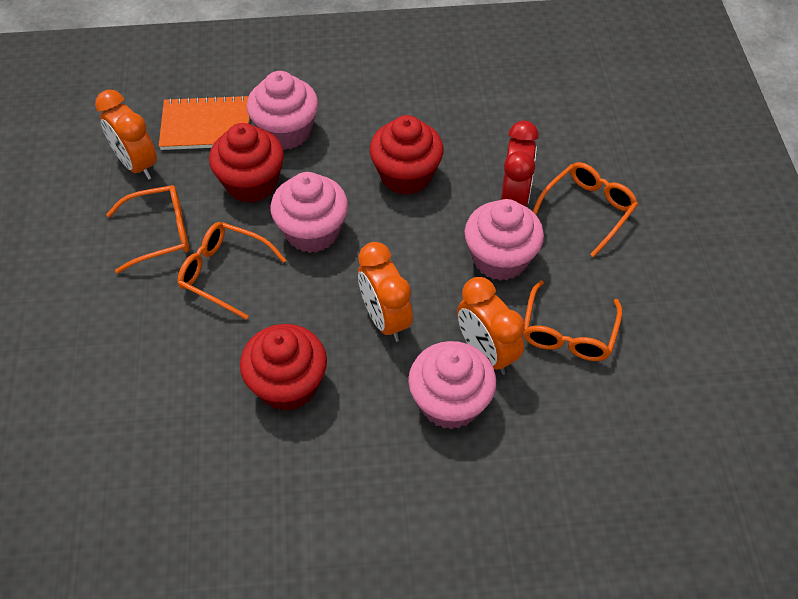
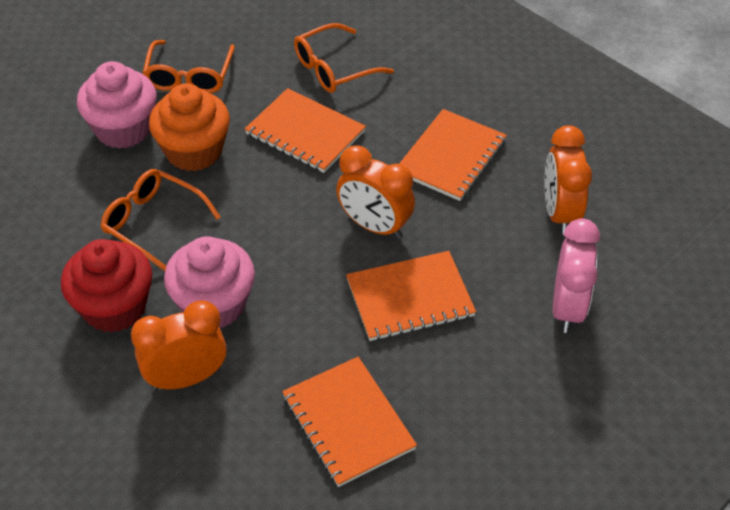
orange cupcake: 0 -> 1
orange glasses: 4 -> 3
orange notebook: 1 -> 4
pink clock: 0 -> 1
pink cupcake: 4 -> 2
red clock: 1 -> 0
red cupcake: 3 -> 1

